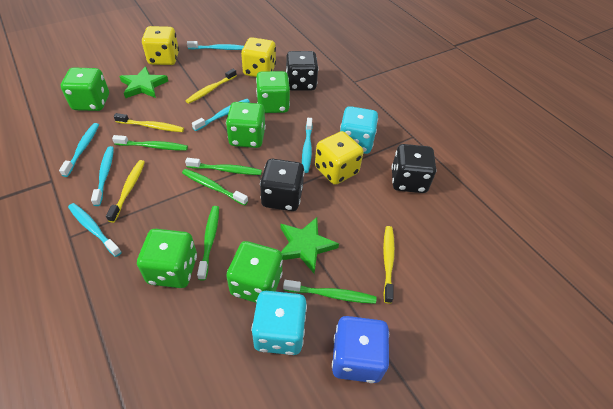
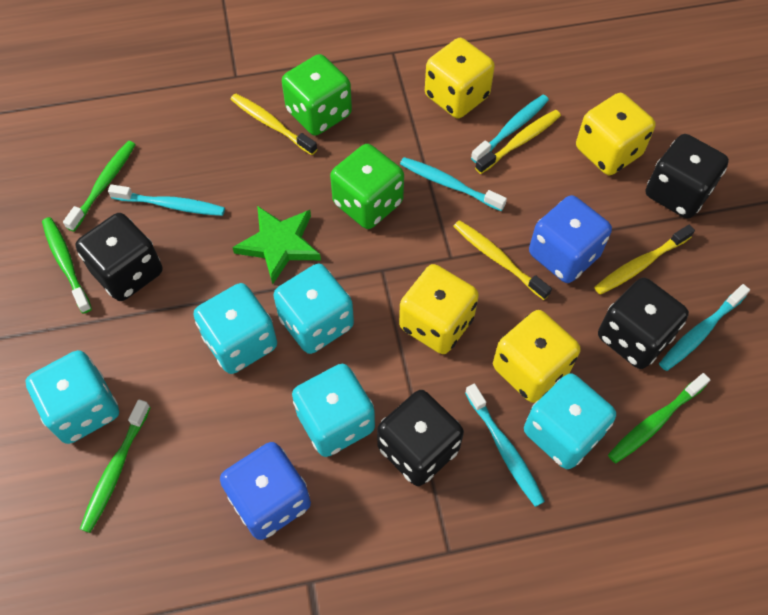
black dice: 3 -> 4
blue dice: 1 -> 2
green dice: 5 -> 2
green star: 2 -> 1
green toothbrush: 5 -> 4
turquoise dice: 2 -> 5
turquoise toothbrush: 6 -> 5
yellow dice: 3 -> 4

